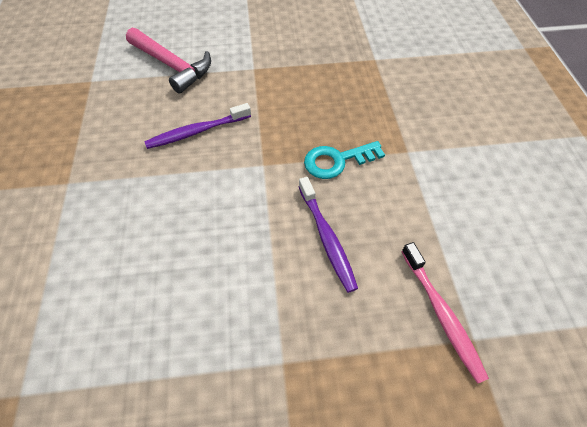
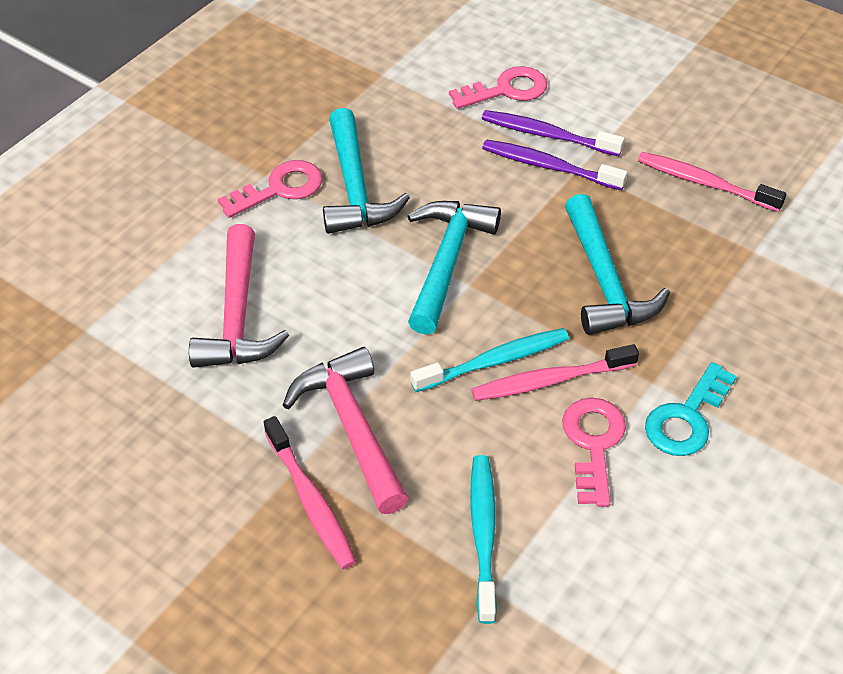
pink hammer: 1 -> 2
pink key: 0 -> 3
pink toothbrush: 1 -> 3
turquoise hammer: 0 -> 3
turquoise toothbrush: 0 -> 2

